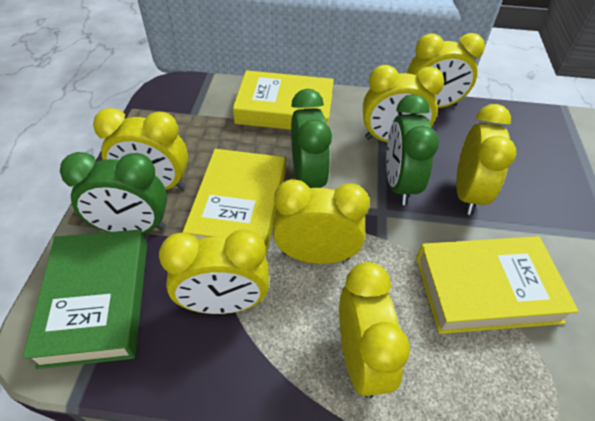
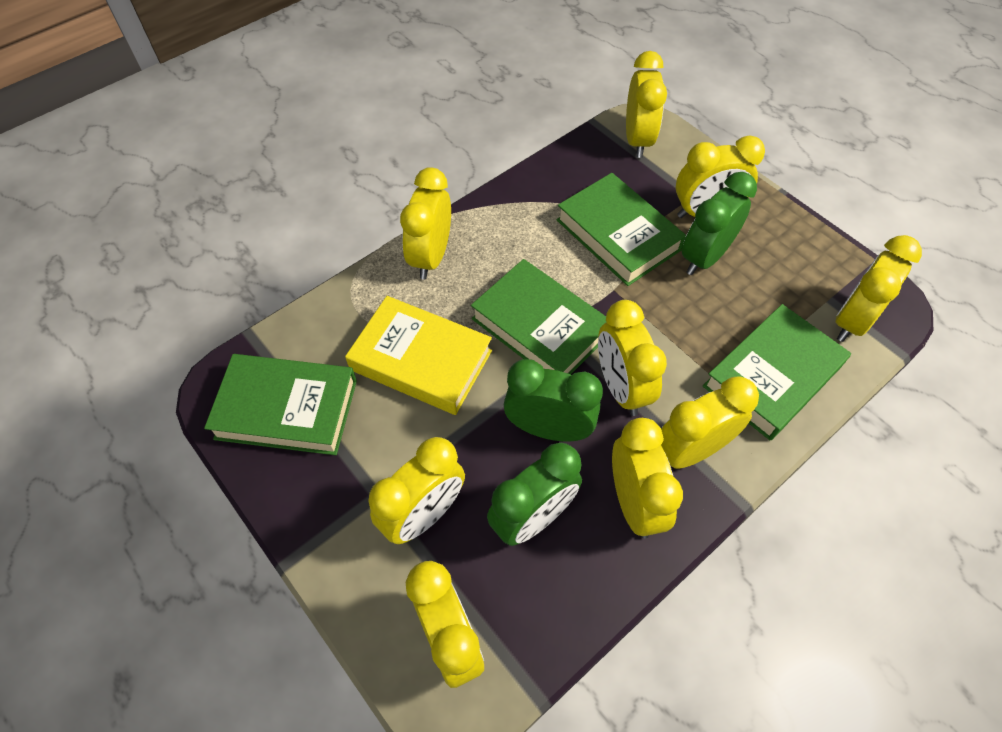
green book: 1 -> 4
yellow book: 3 -> 1
yellow clock: 7 -> 9

